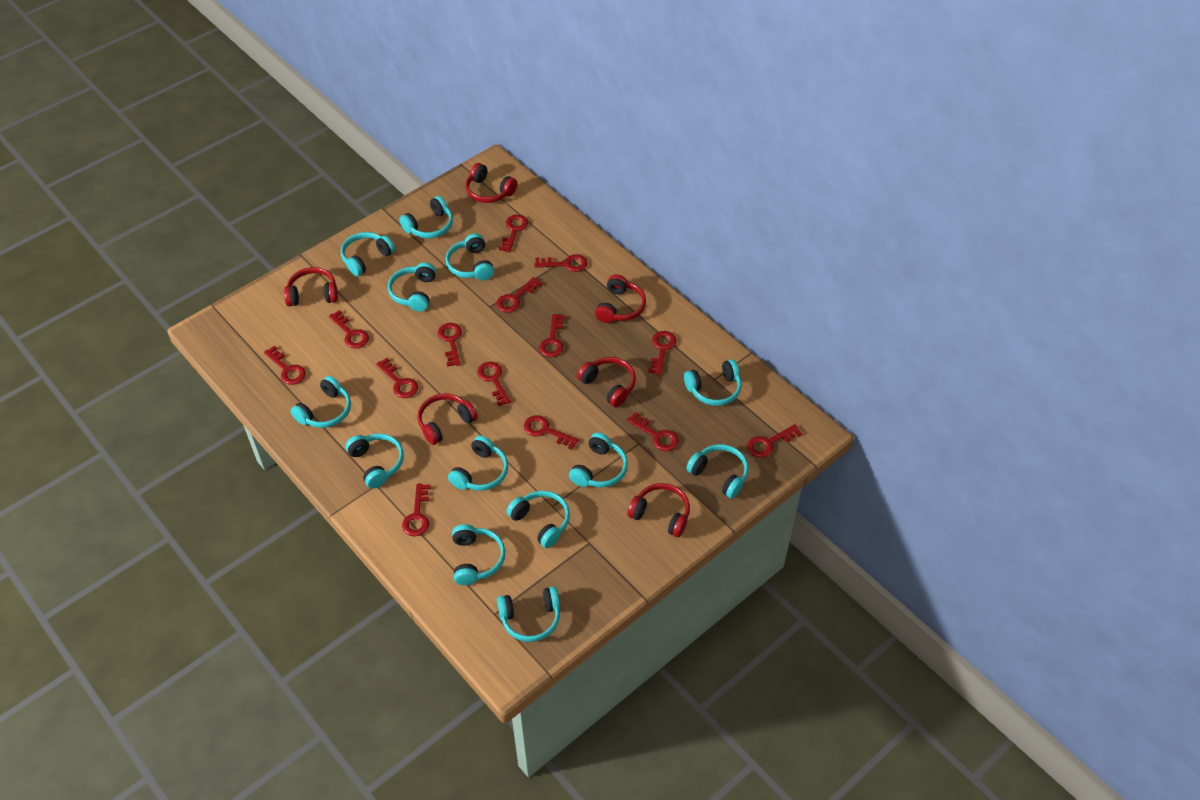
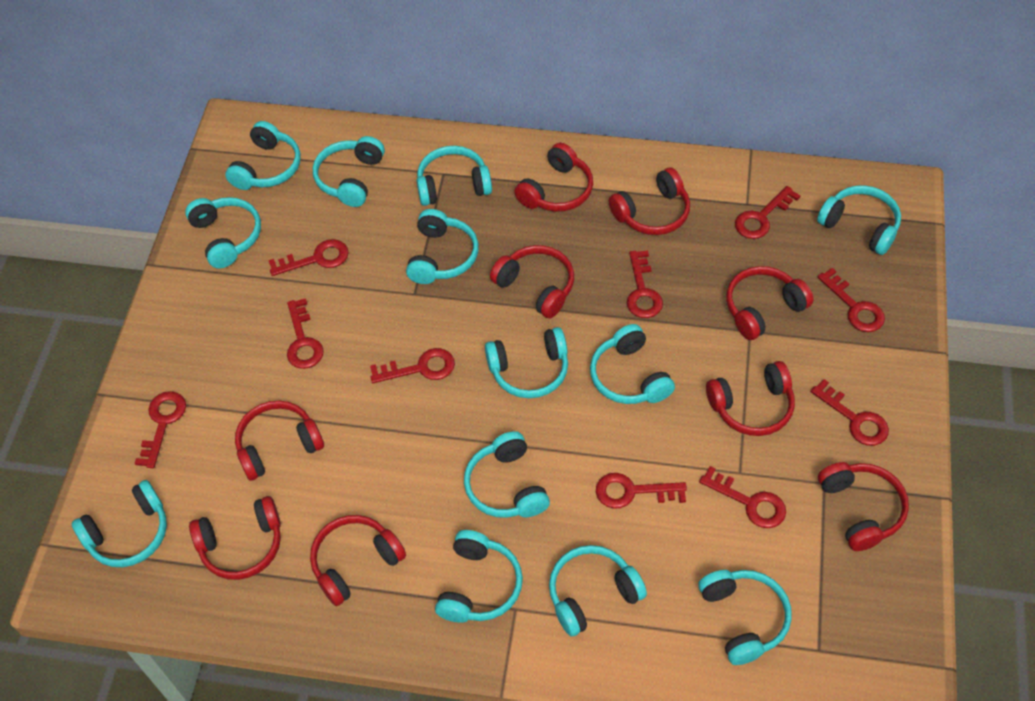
red headphones: 6 -> 9
red key: 14 -> 10

